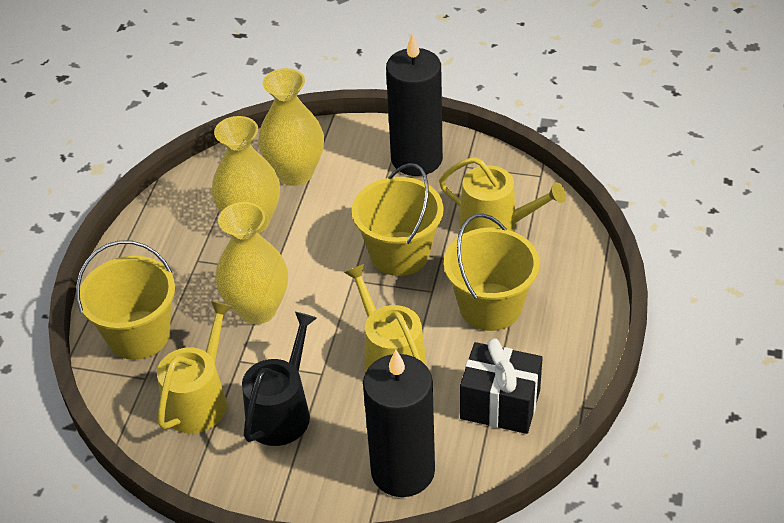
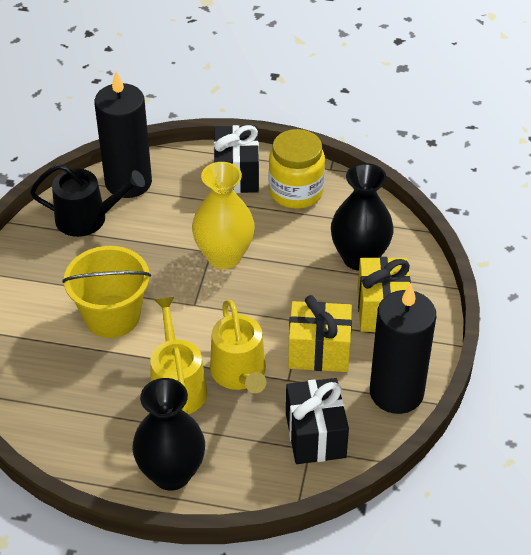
black gift: 1 -> 2
black vase: 0 -> 2
yellow bucket: 3 -> 1
yellow gift: 0 -> 2
yellow jar: 0 -> 1
yellow vase: 3 -> 1
yellow watering can: 3 -> 2

